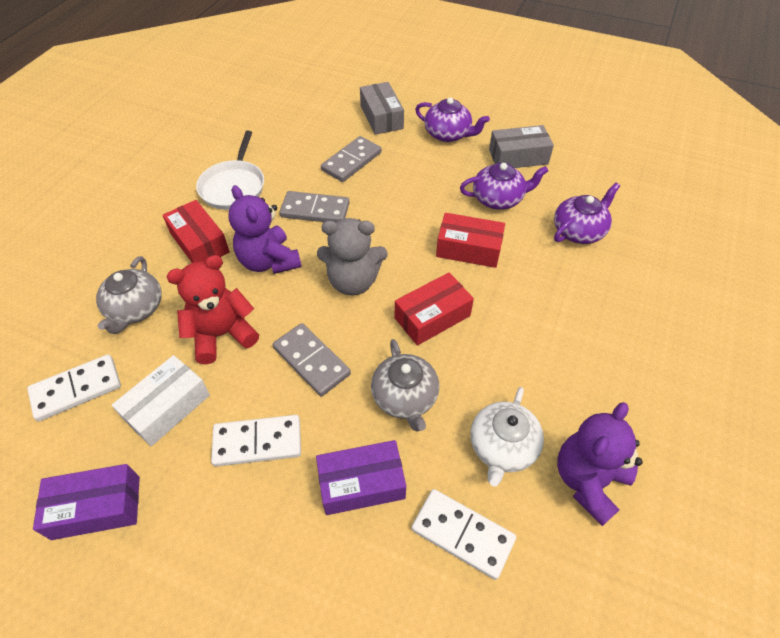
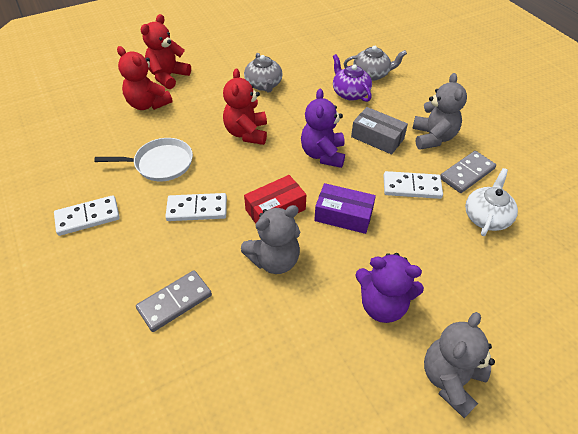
grey box: 2 -> 1
grey domino: 3 -> 2
grey teddy bear: 1 -> 3
purple box: 2 -> 1
purple teapot: 3 -> 1
red box: 3 -> 1
red teddy bear: 1 -> 3
white box: 1 -> 0

